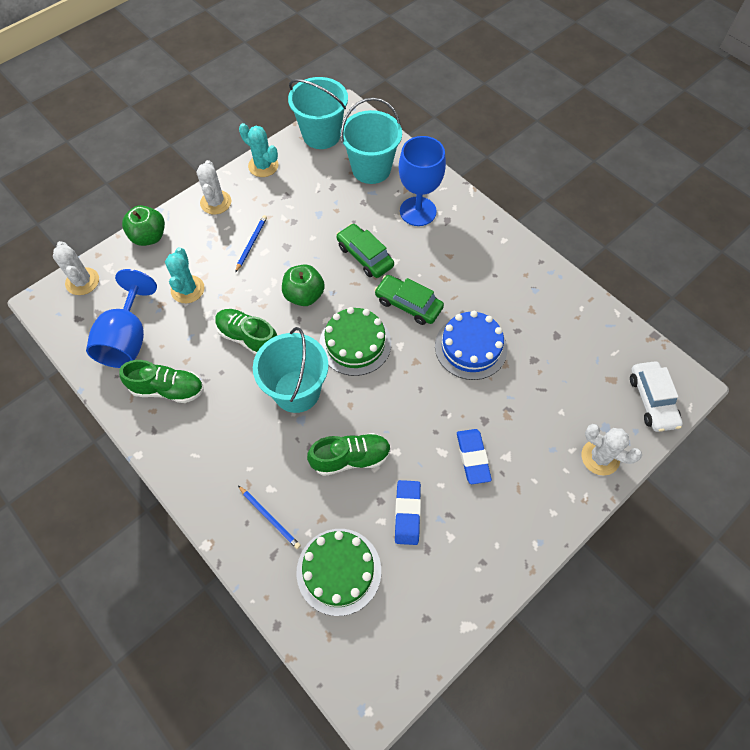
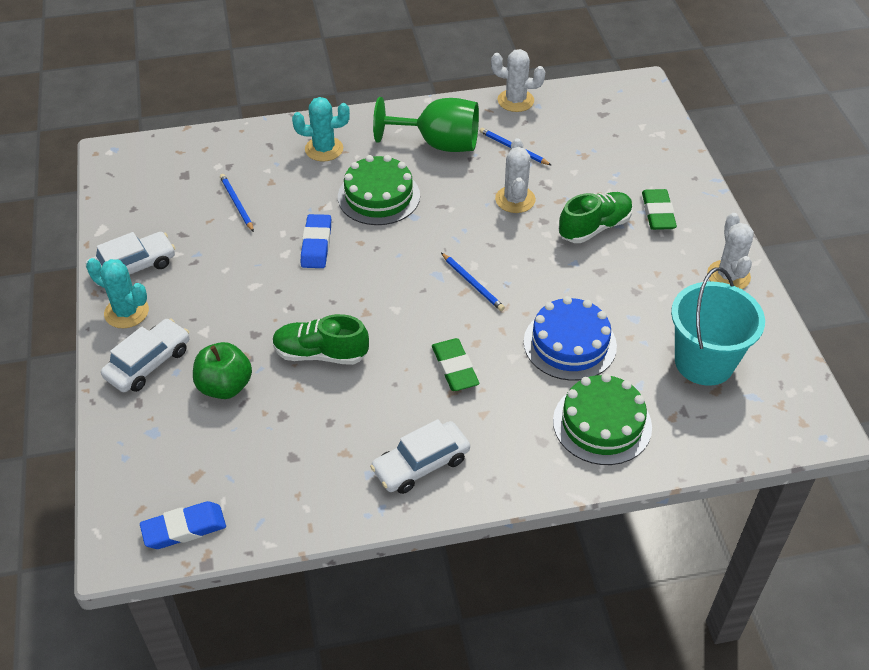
blue goblet: 2 -> 0
blue pencil: 2 -> 3
green apple: 2 -> 1
green car: 2 -> 0
green eraser: 0 -> 2
green goblet: 0 -> 1
green shoe: 3 -> 2
turquoise bucket: 3 -> 1
white car: 1 -> 3

